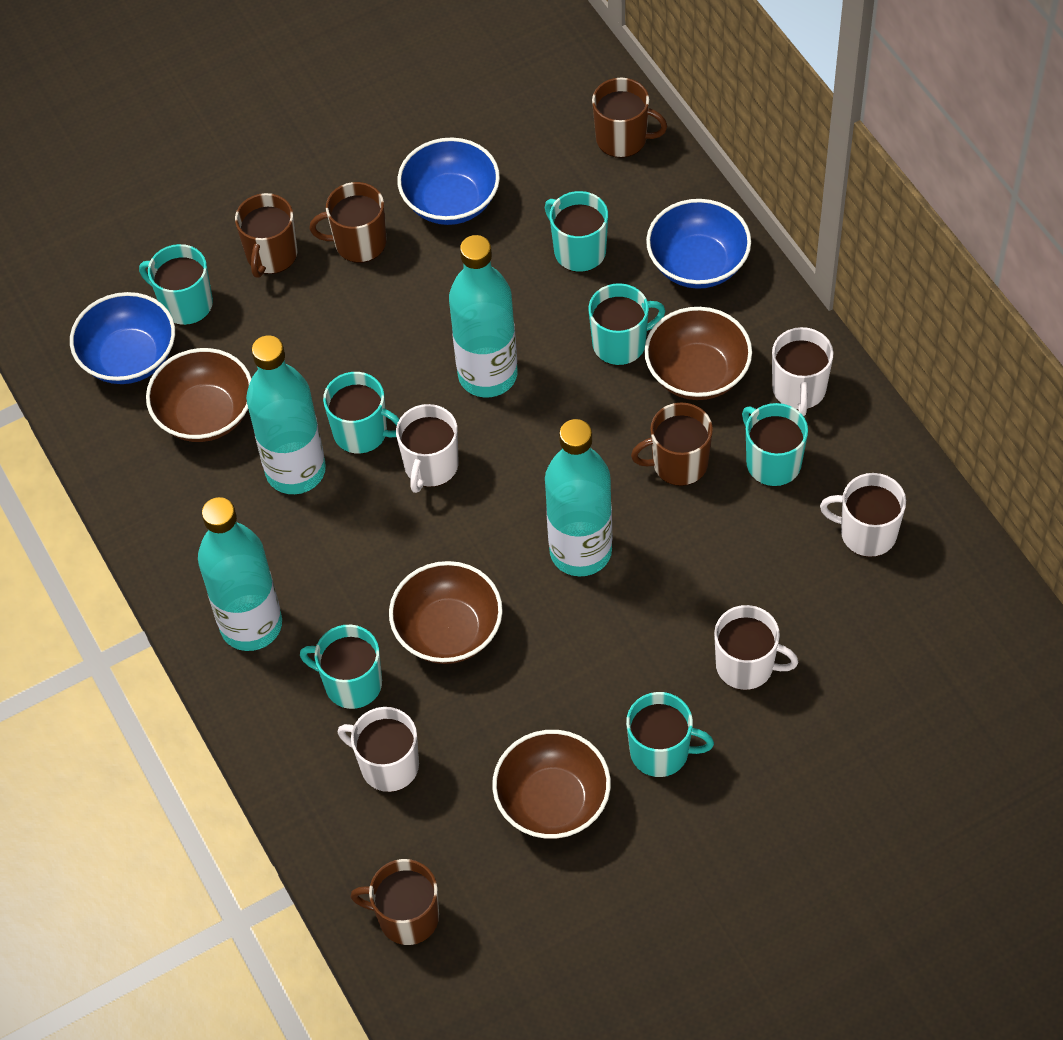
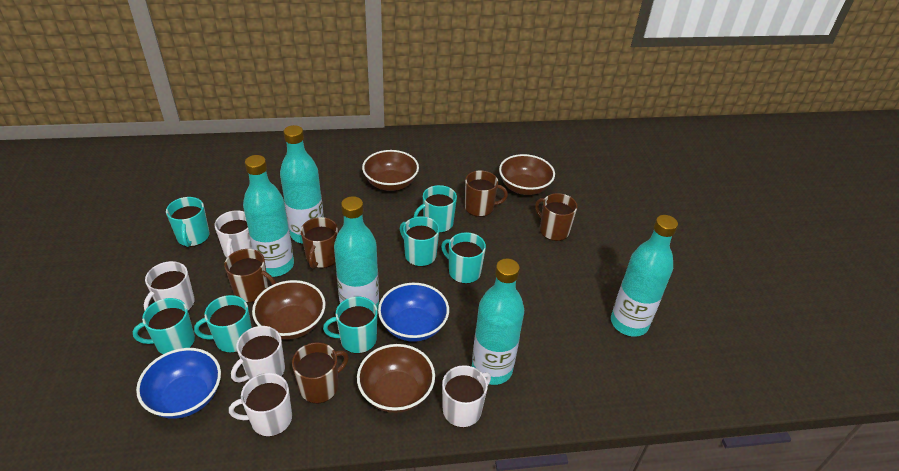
blue bowl: 3 -> 2
turquoise bottle: 4 -> 5

